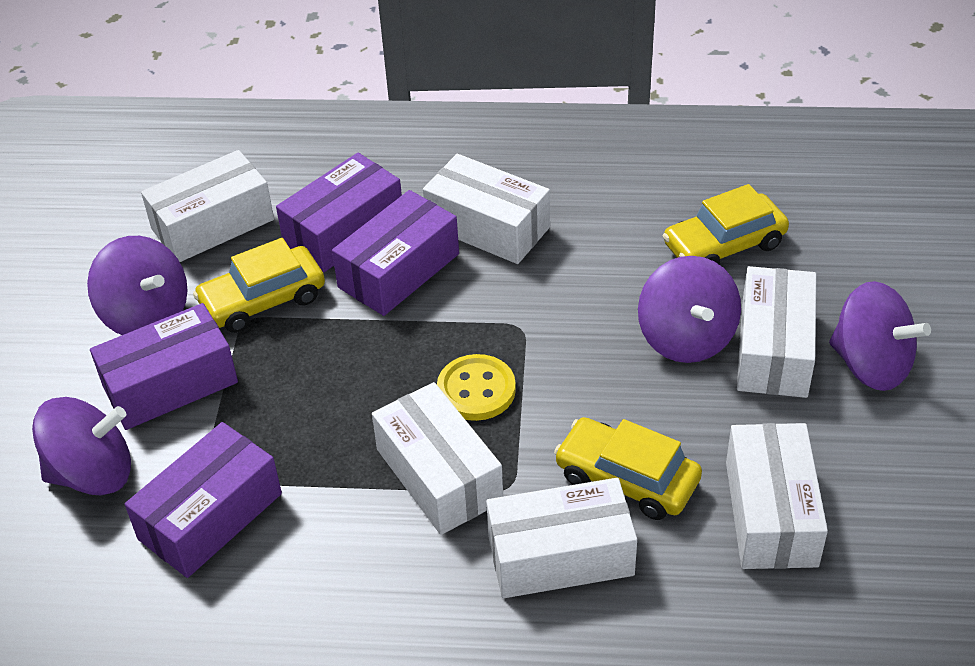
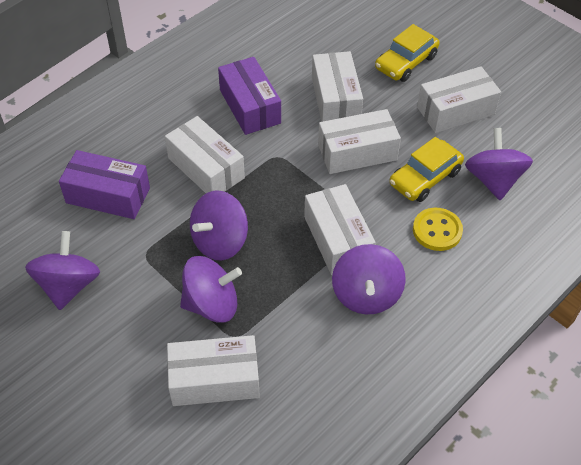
purple box: 4 -> 2
purple spinning top: 4 -> 5
yellow car: 3 -> 2

